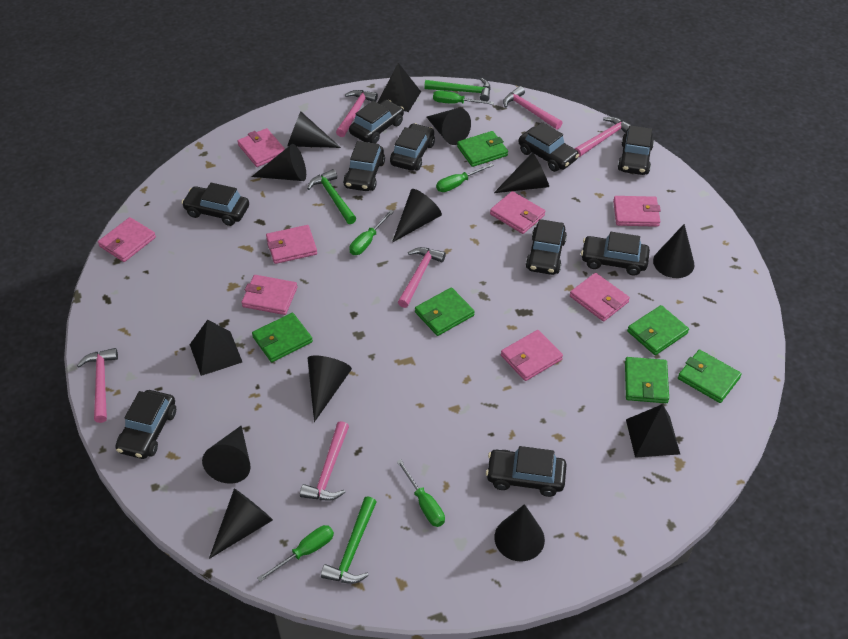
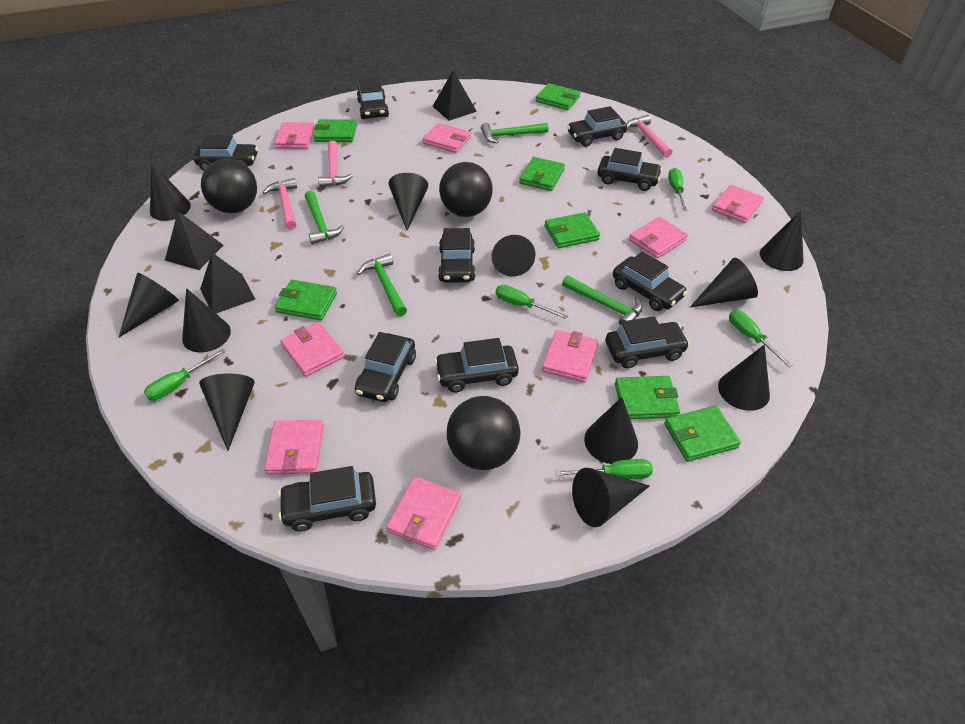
black ball: 0 -> 3
black cone: 10 -> 11
green hammer: 3 -> 4
green wallet: 6 -> 7
pink hammer: 6 -> 3

